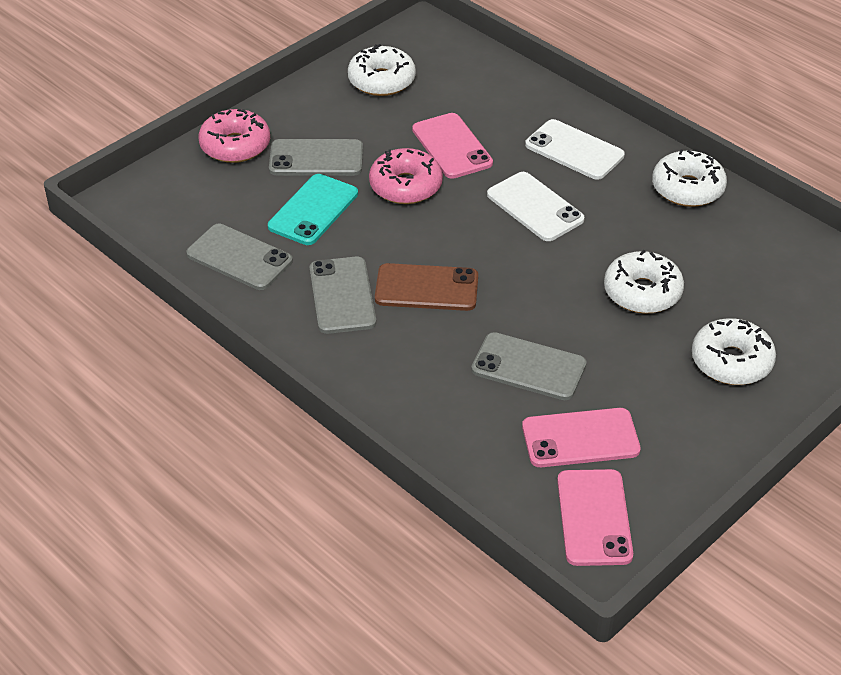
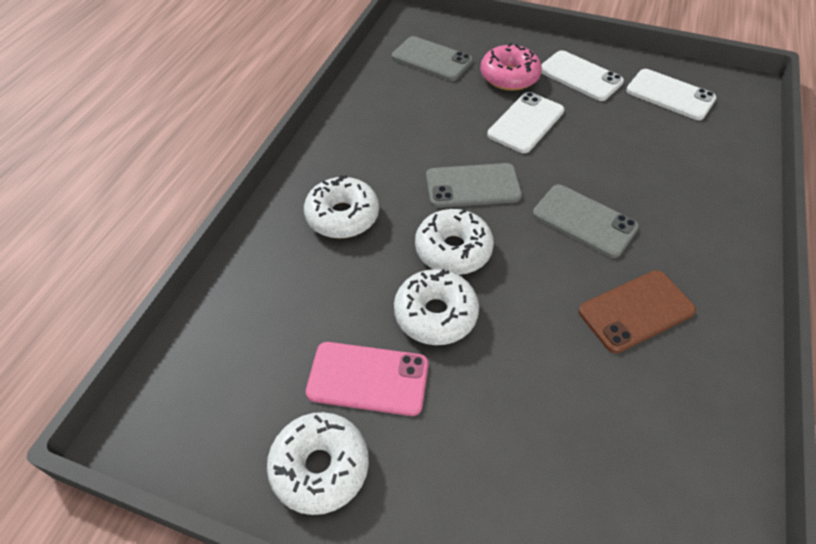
grey phone: 4 -> 3
pink donut: 2 -> 1
pink phone: 3 -> 1
turquoise phone: 1 -> 0
white phone: 2 -> 3

